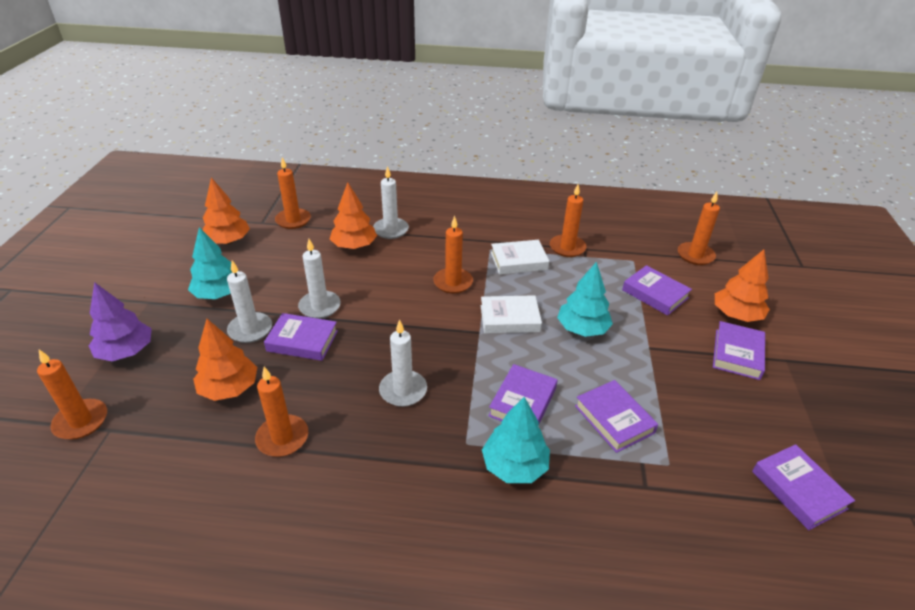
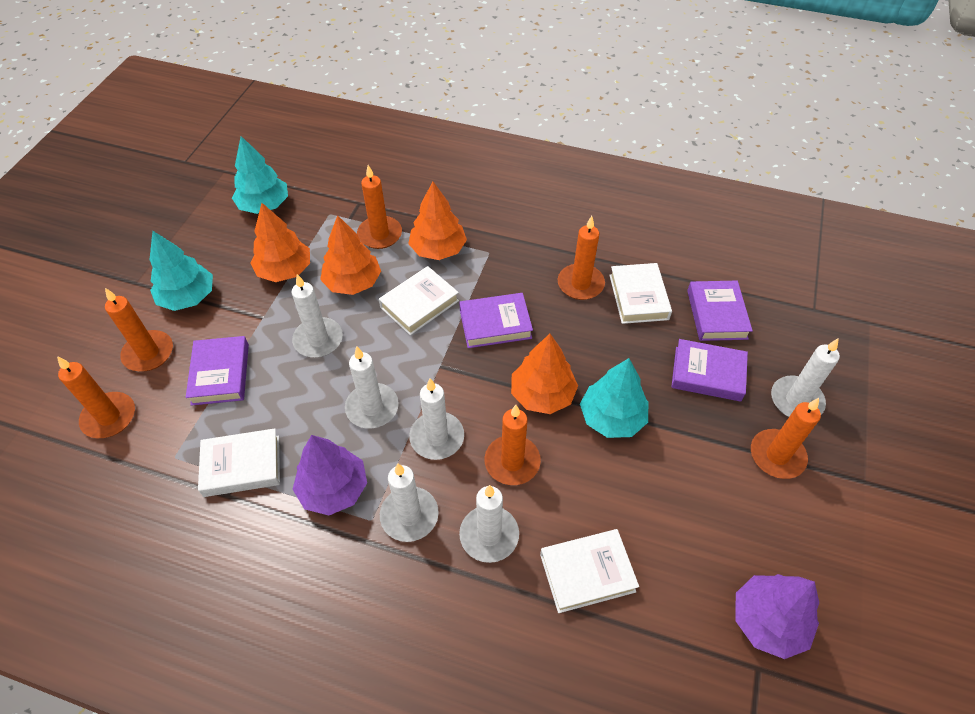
purple book: 6 -> 4
purple tree: 1 -> 2
white book: 2 -> 4
white candle: 4 -> 6

